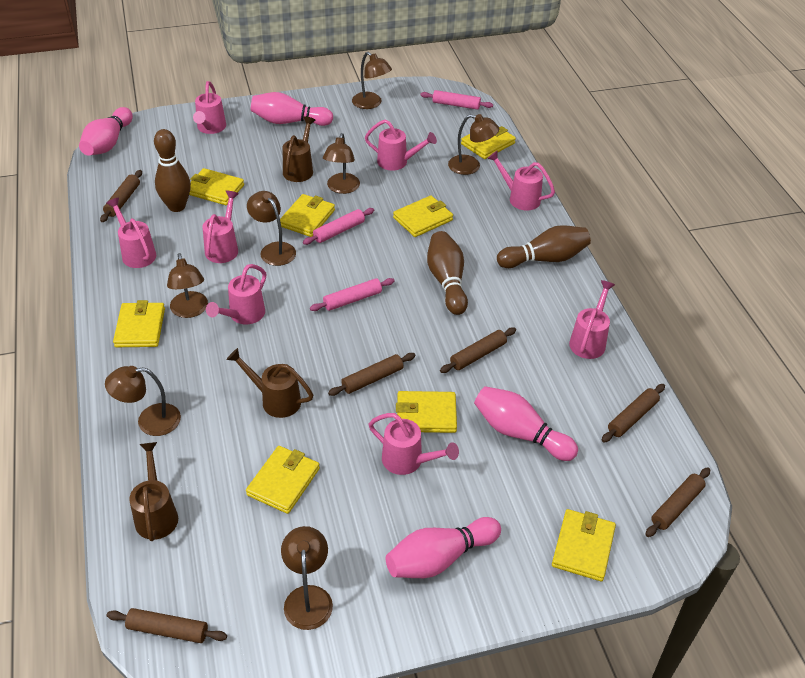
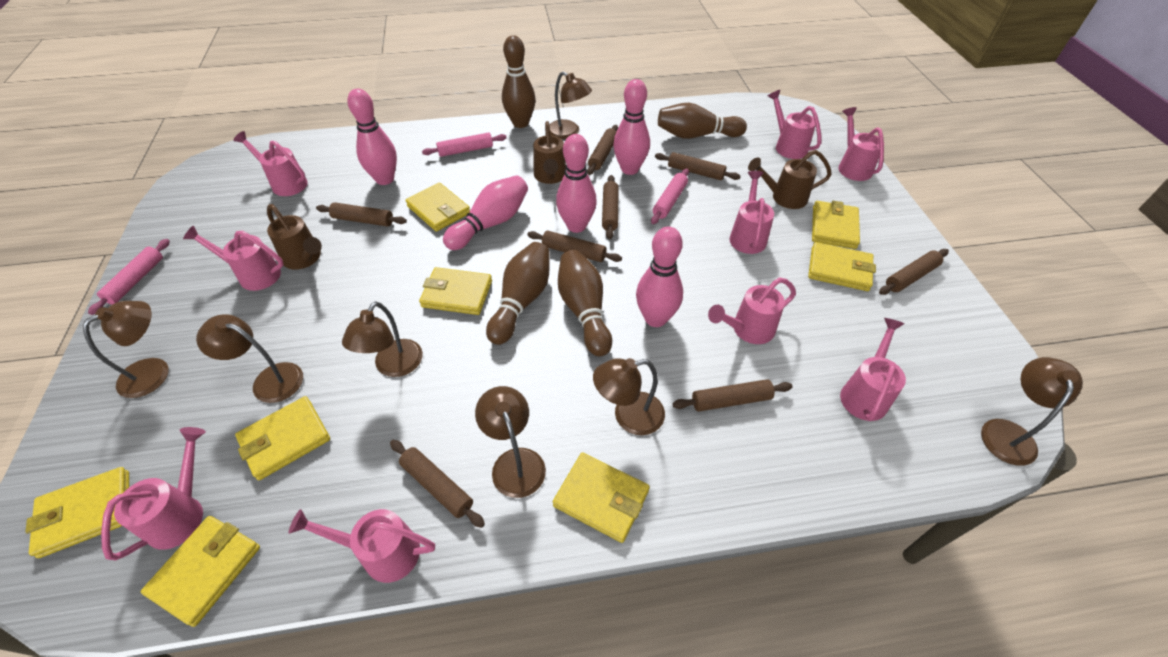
brown bowling pin: 3 -> 4
brown rolling pin: 6 -> 8
pink bowling pin: 4 -> 5
pink watering can: 8 -> 9

